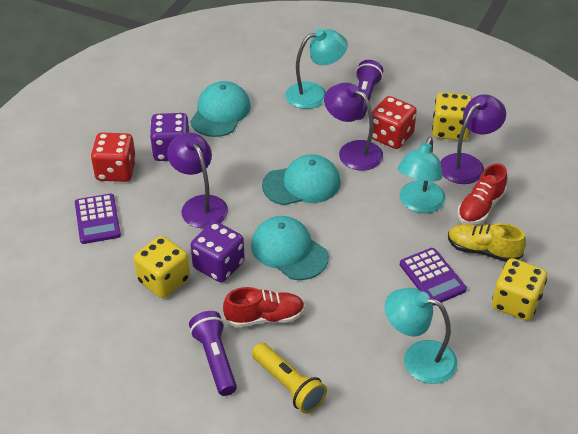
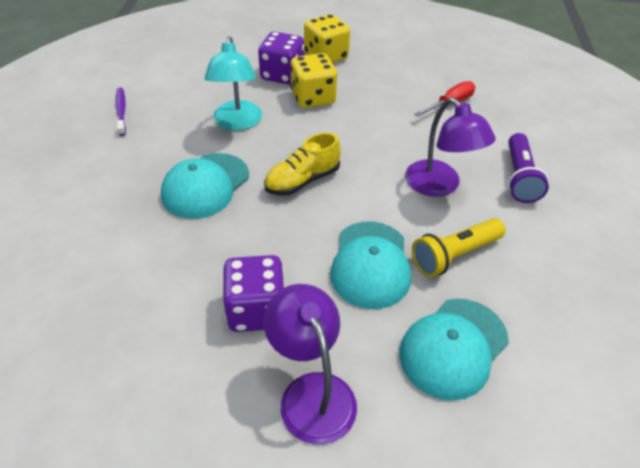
purple calculator: 2 -> 0
purple flashlight: 2 -> 1
purple lamp: 3 -> 2
purple toothbrush: 0 -> 1
red dice: 2 -> 0
red screwdriver: 0 -> 1
red shoe: 2 -> 0
turquoise lamp: 3 -> 1
yellow dice: 3 -> 2

